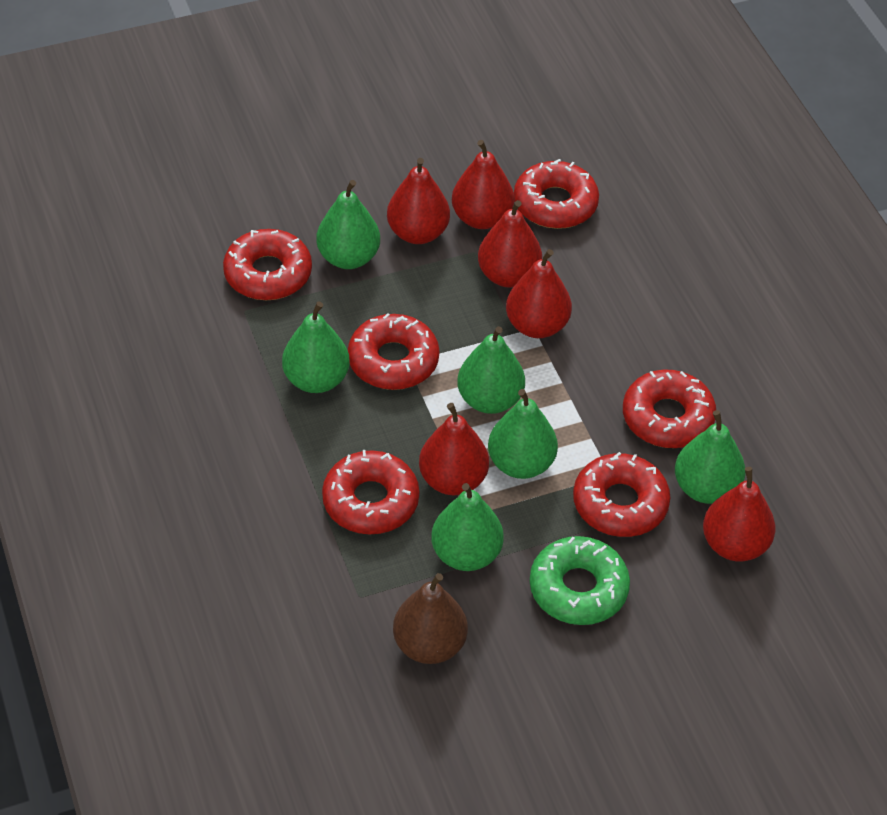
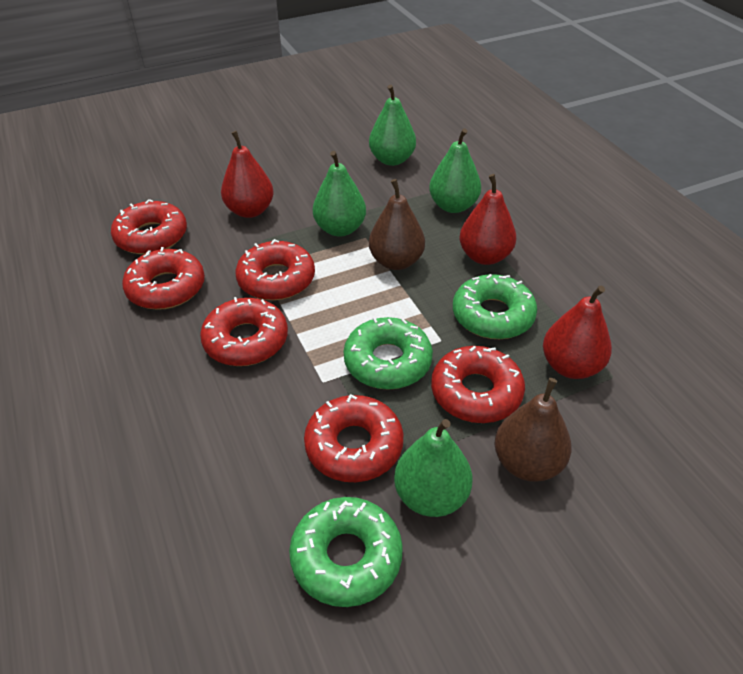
brown pear: 1 -> 2
green donut: 1 -> 3
green pear: 6 -> 4
red pear: 6 -> 3

